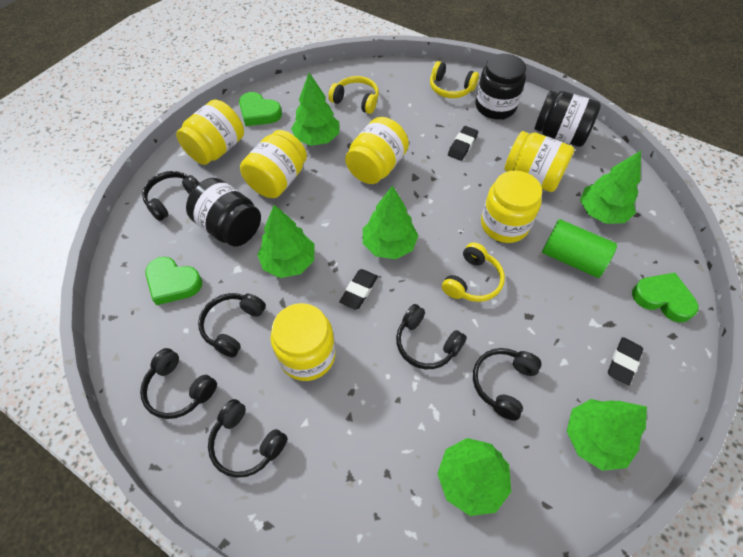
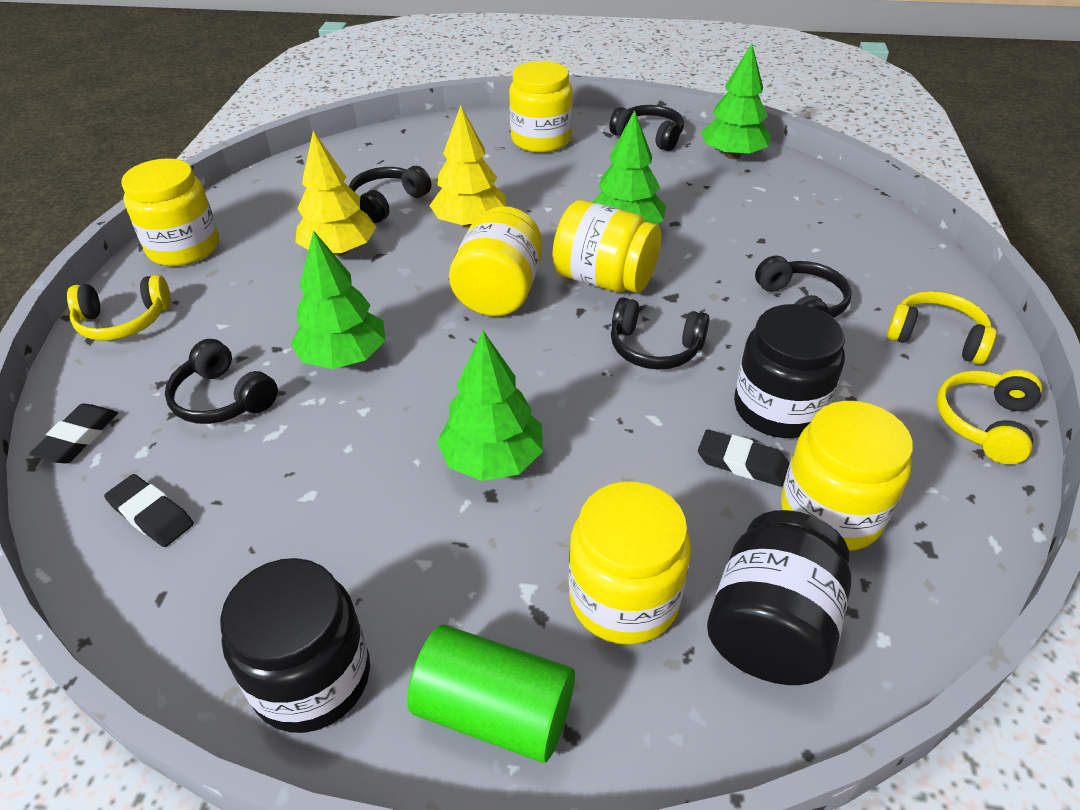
black headphones: 6 -> 5
green heart: 3 -> 0
green tree: 6 -> 4
yellow tree: 0 -> 2

